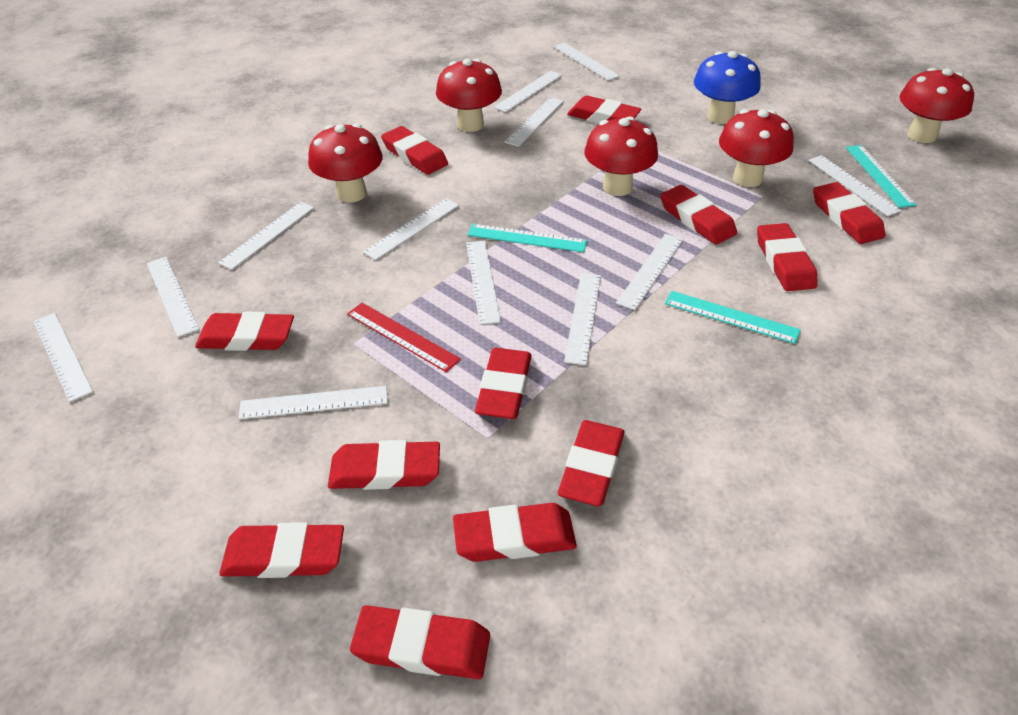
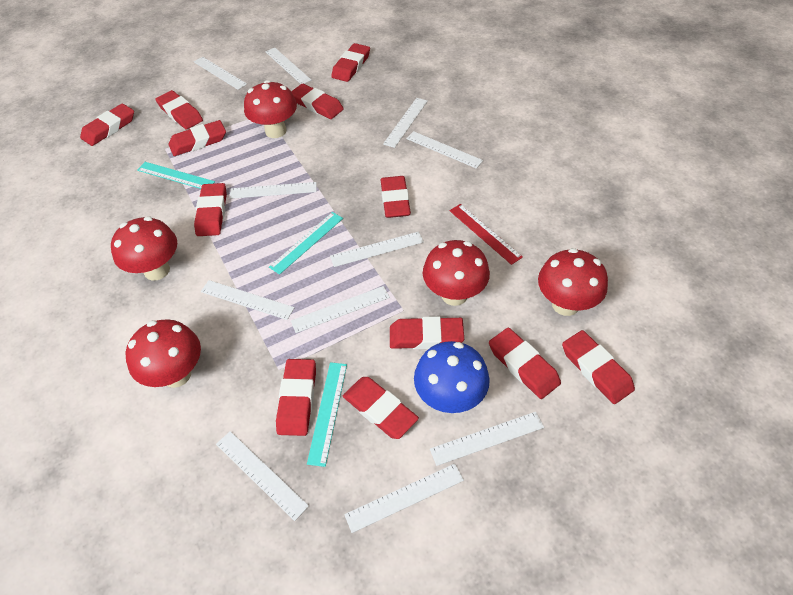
white ruler: 12 -> 11

